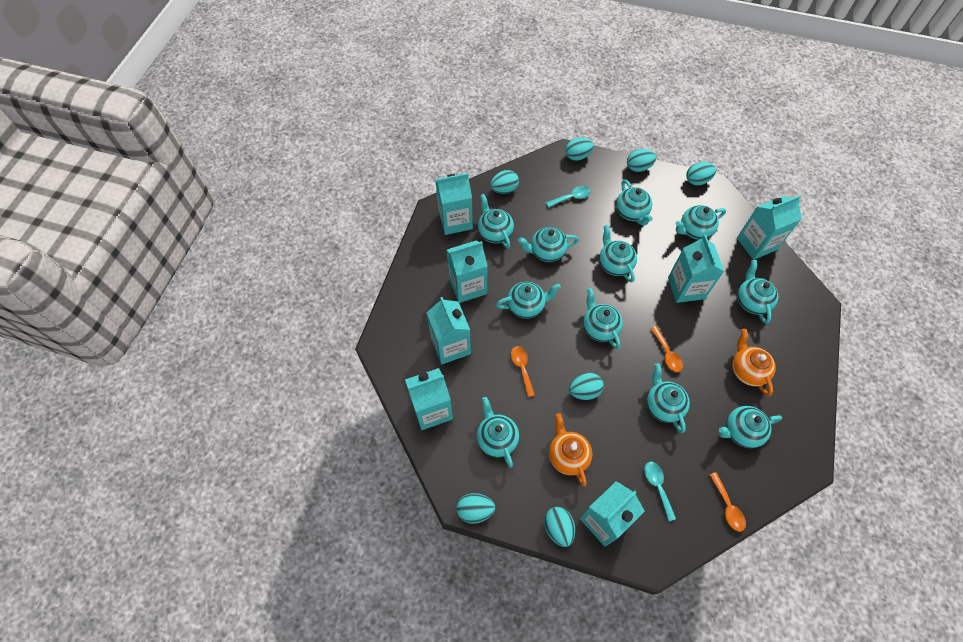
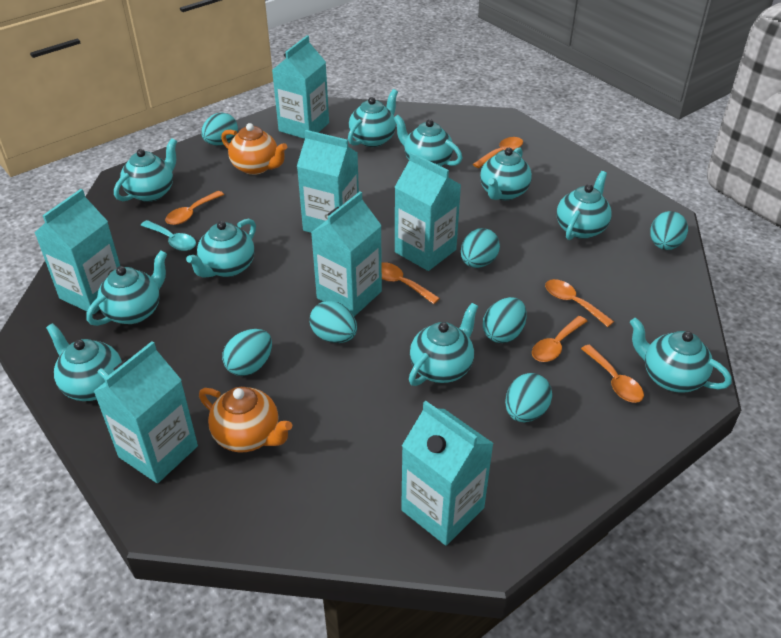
orange spoon: 3 -> 6
turquoise spoon: 2 -> 1
turquoise teapot: 11 -> 10

